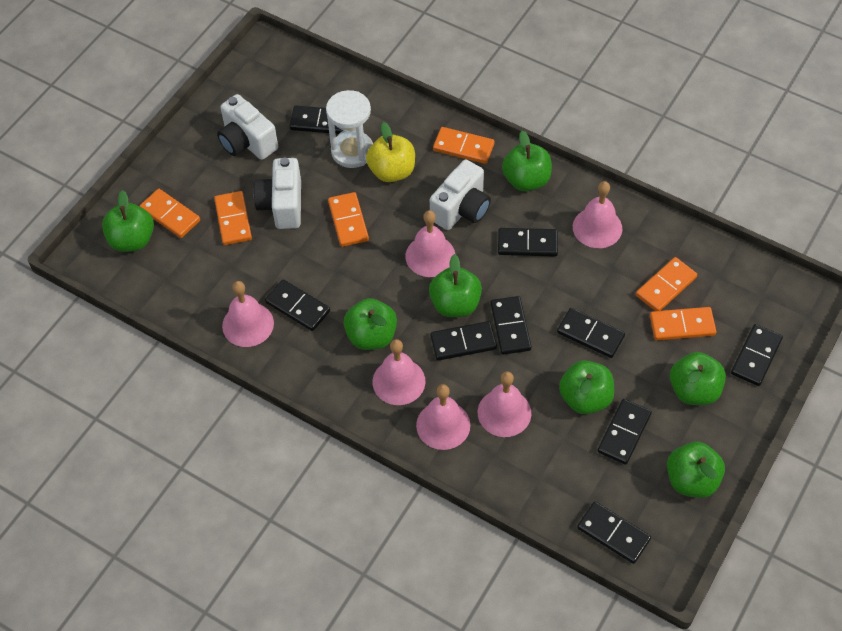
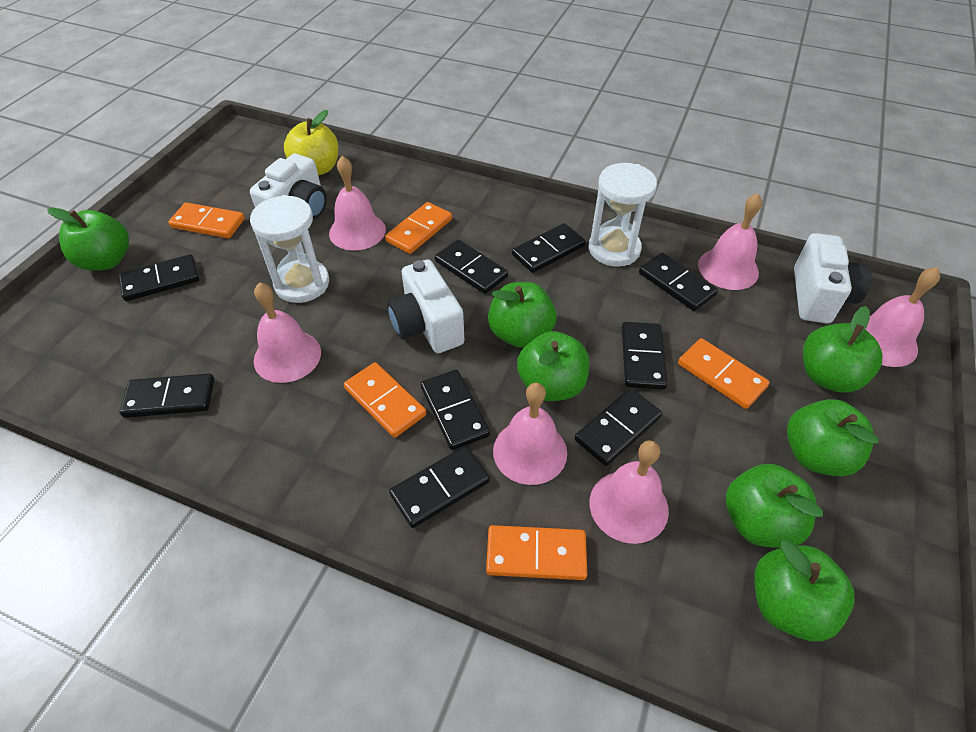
orange domino: 6 -> 5
white hourglass: 1 -> 2

